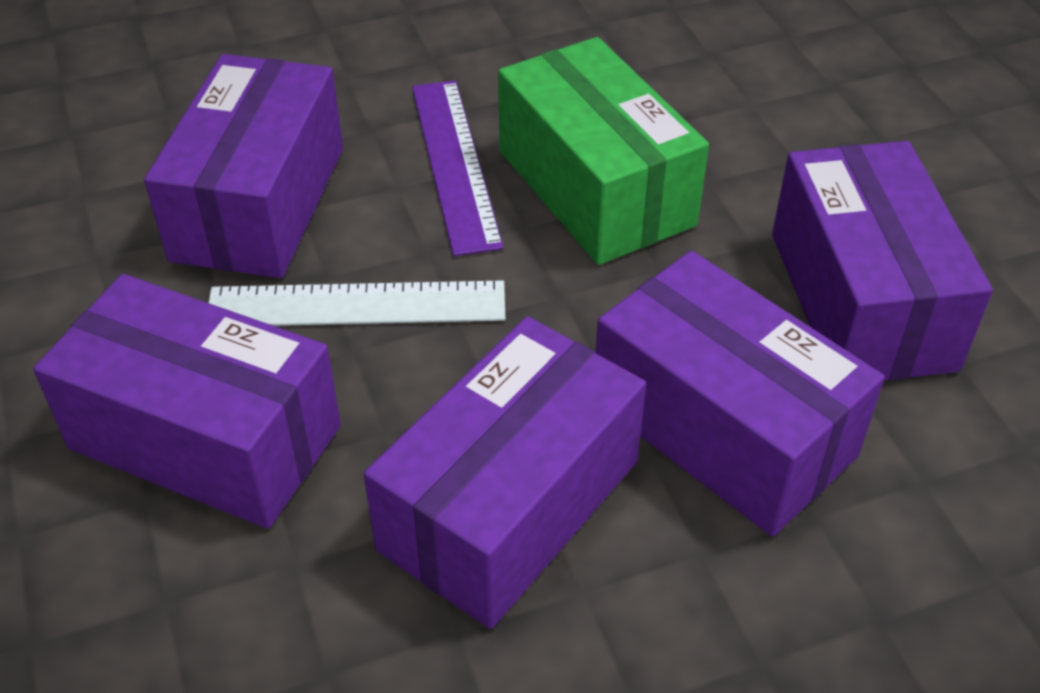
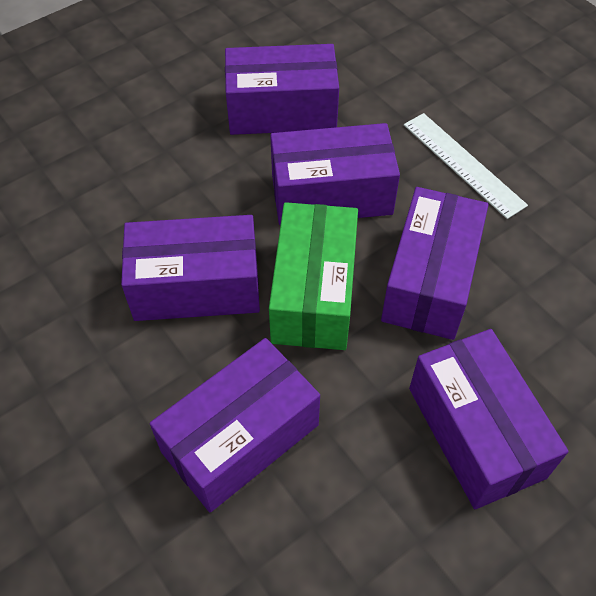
purple box: 5 -> 6
purple ruler: 1 -> 0

